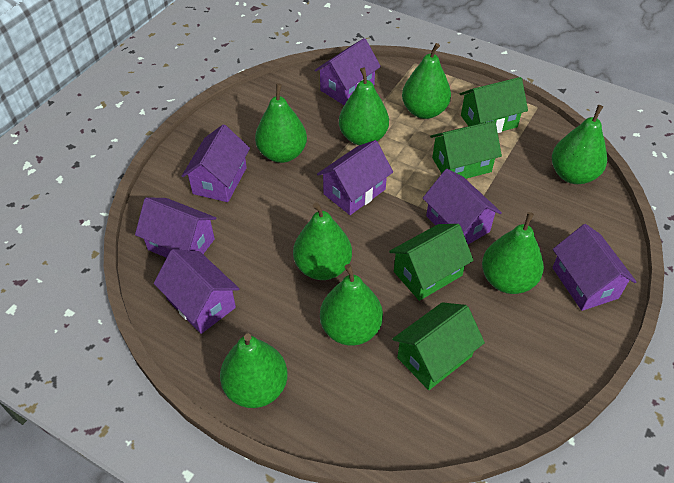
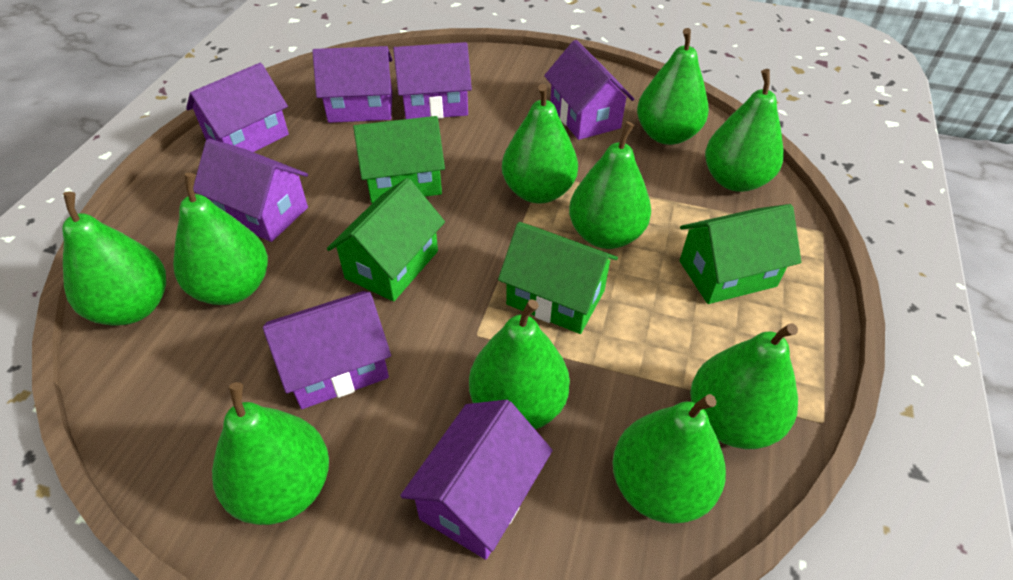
green pear: 8 -> 10

